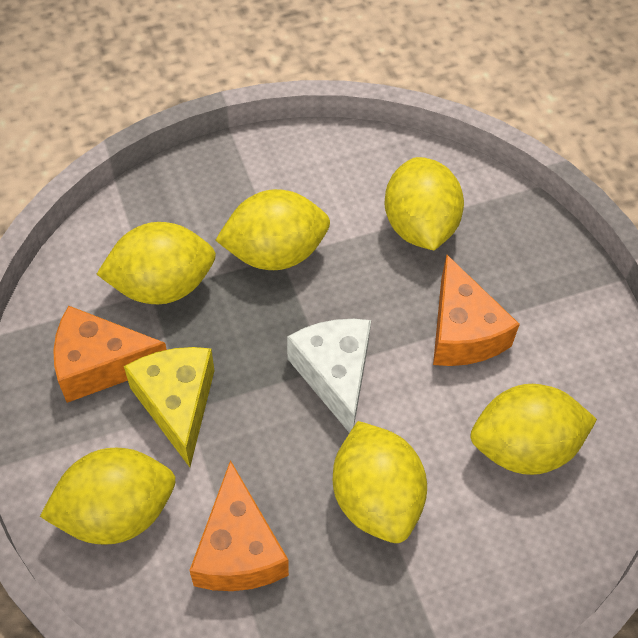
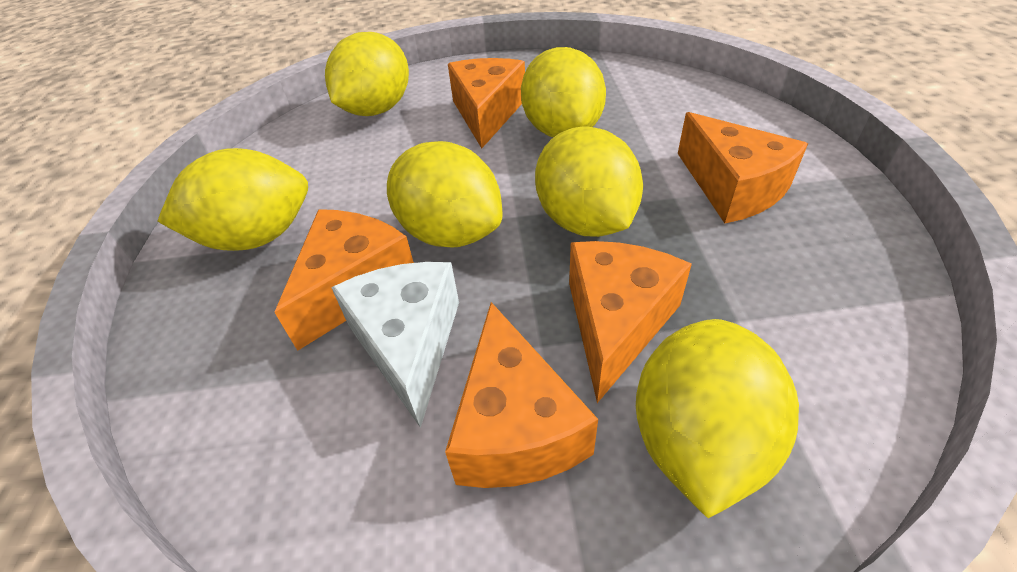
orange cheese: 3 -> 5
yellow cheese: 1 -> 0

